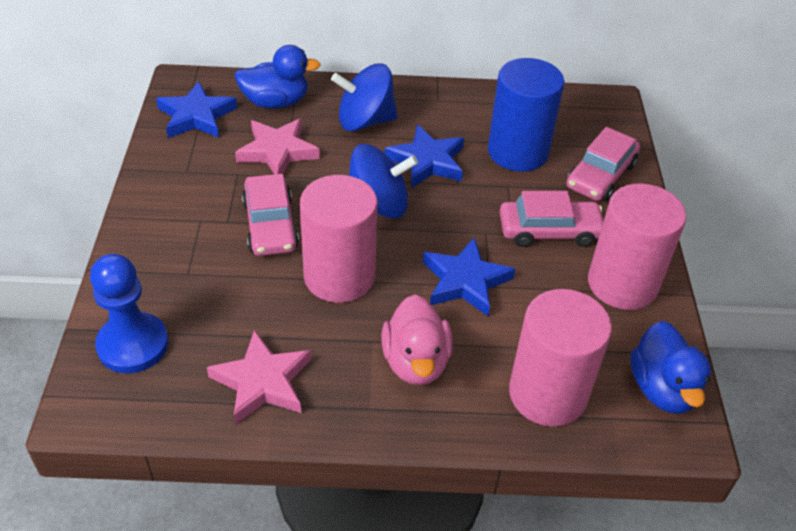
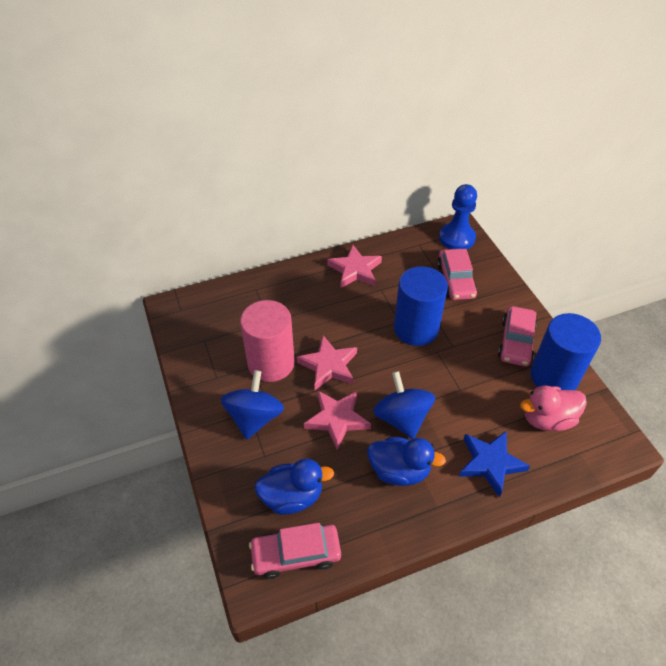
blue cylinder: 1 -> 2
blue star: 3 -> 1
pink cylinder: 3 -> 1
pink star: 2 -> 3

